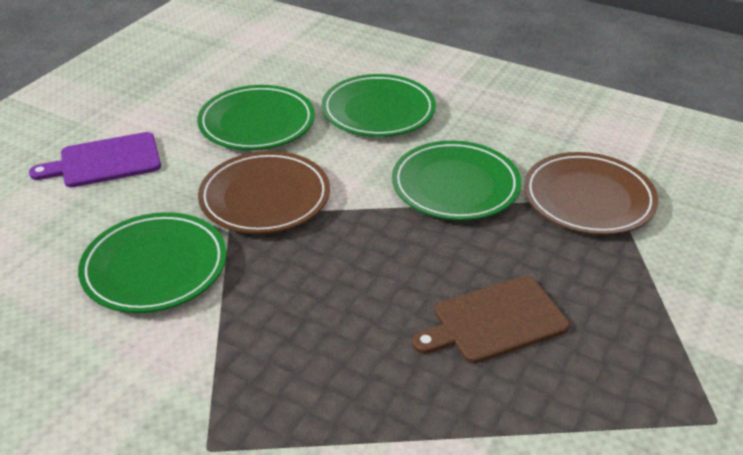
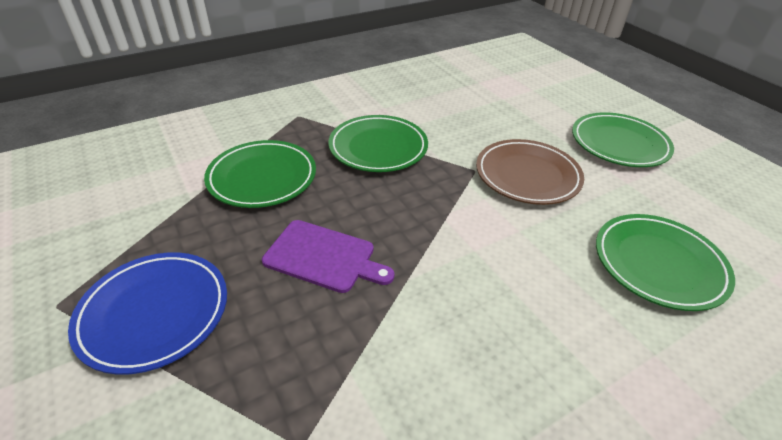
blue plate: 0 -> 1
brown cutting board: 1 -> 0
brown plate: 2 -> 1

